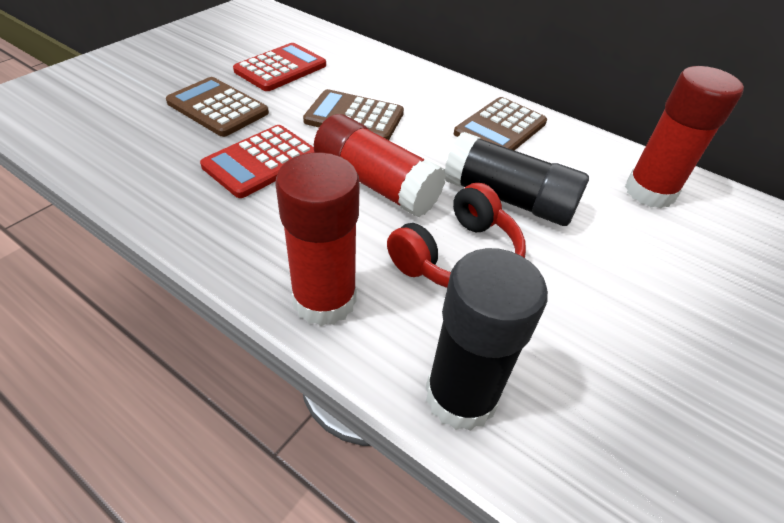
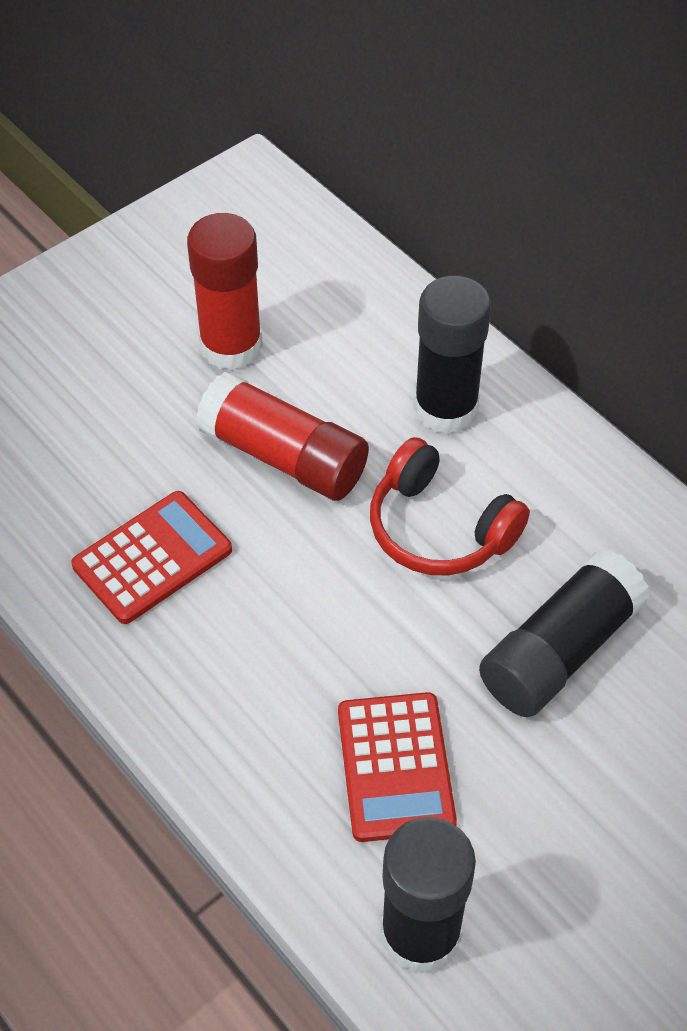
black glue stick: 2 -> 3
brown calculator: 3 -> 0
red glue stick: 3 -> 2

